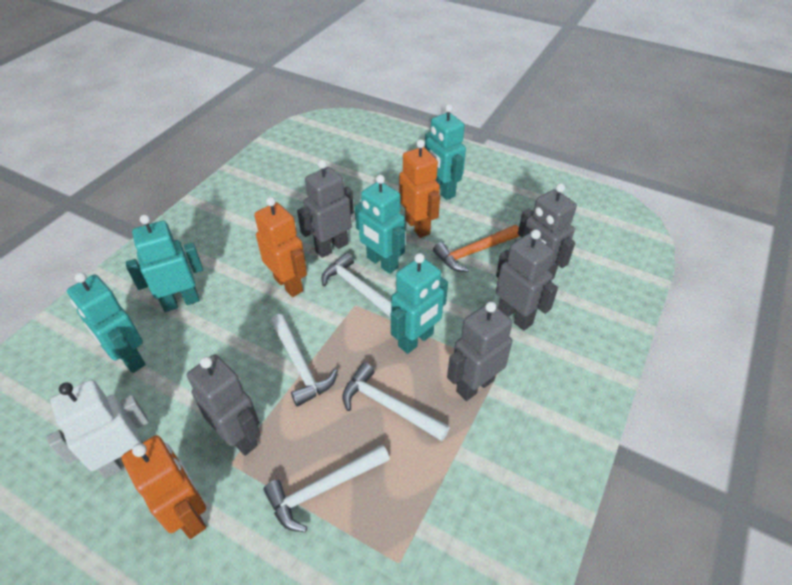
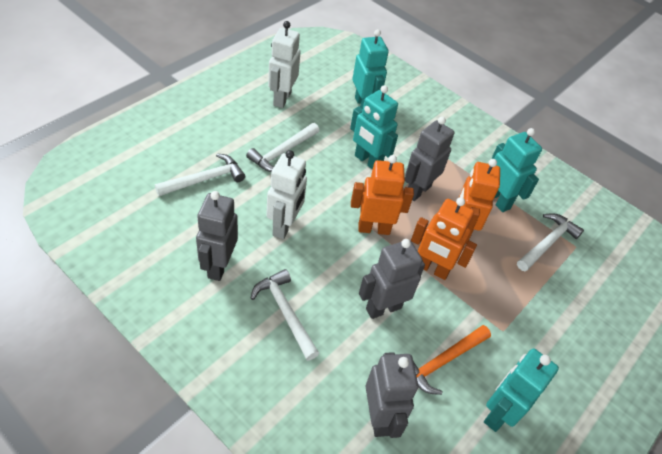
grey robot: 5 -> 4
turquoise robot: 5 -> 4
white robot: 1 -> 2

